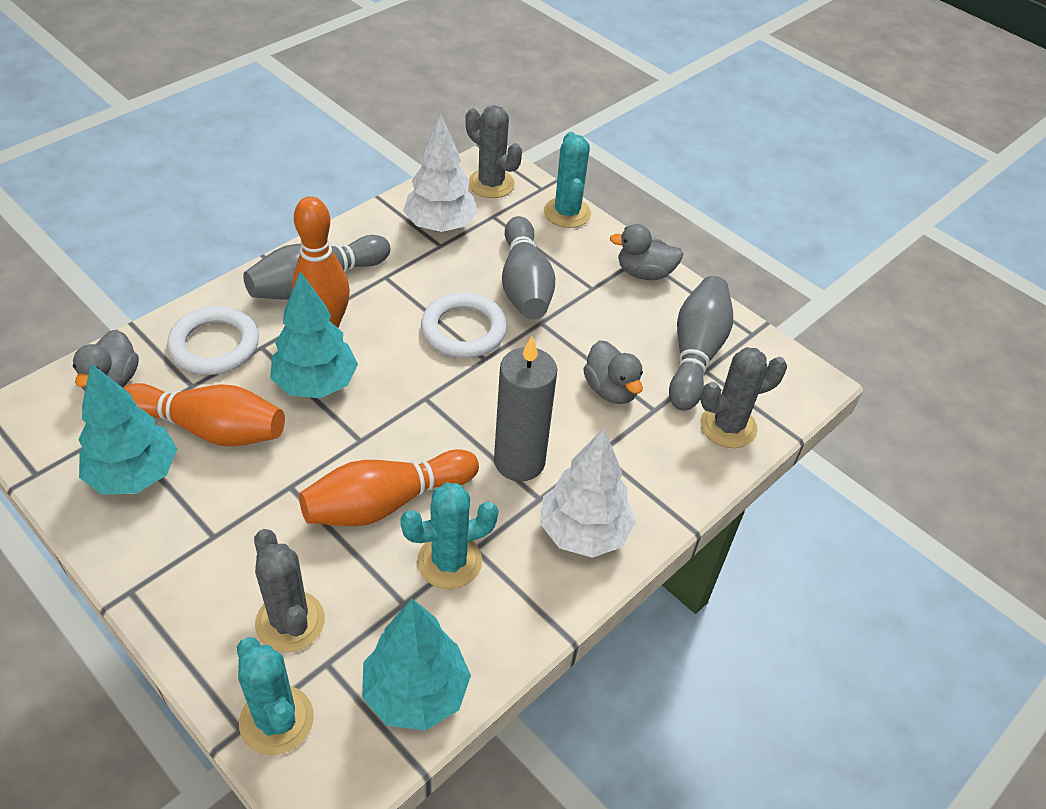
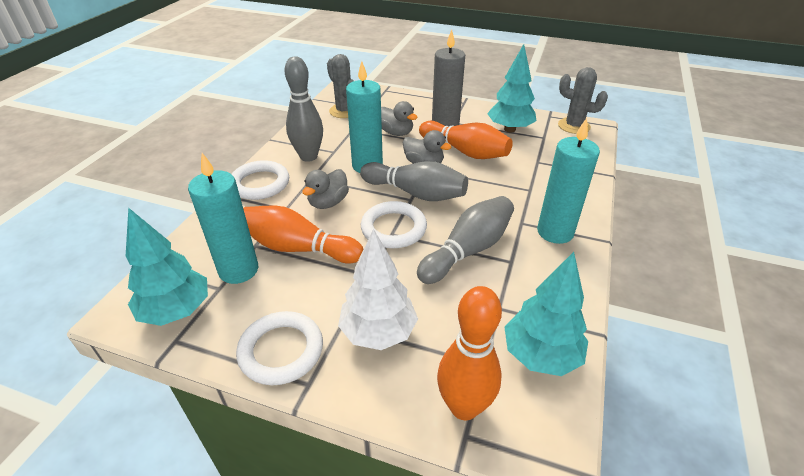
grey cactus: 3 -> 2
turquoise cactus: 3 -> 0
turquoise candle: 0 -> 3
white ring: 2 -> 3
white tree: 2 -> 1

